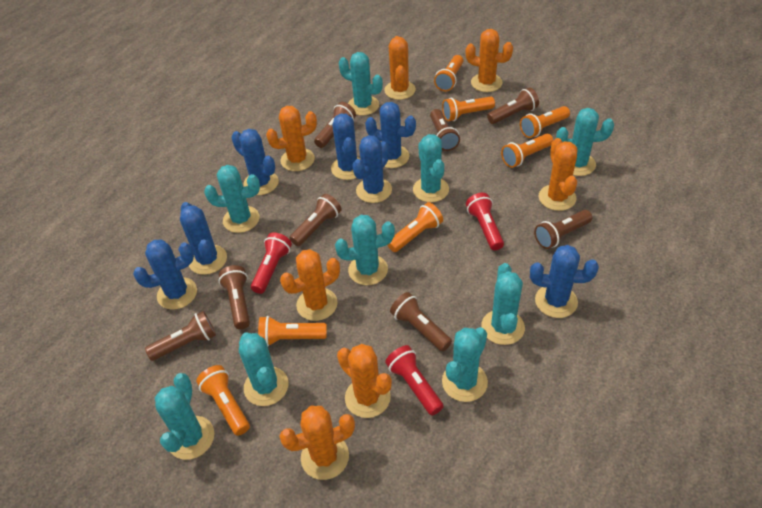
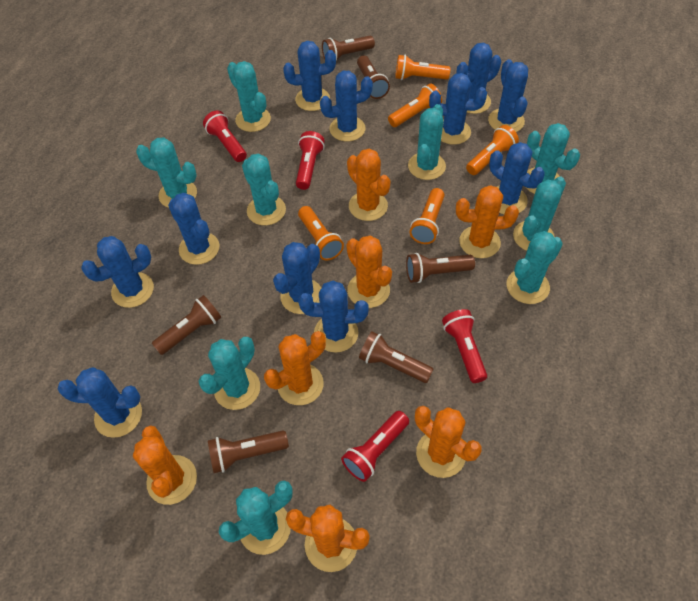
blue cactus: 7 -> 11
brown flashlight: 8 -> 6
orange flashlight: 7 -> 5
red flashlight: 3 -> 4

